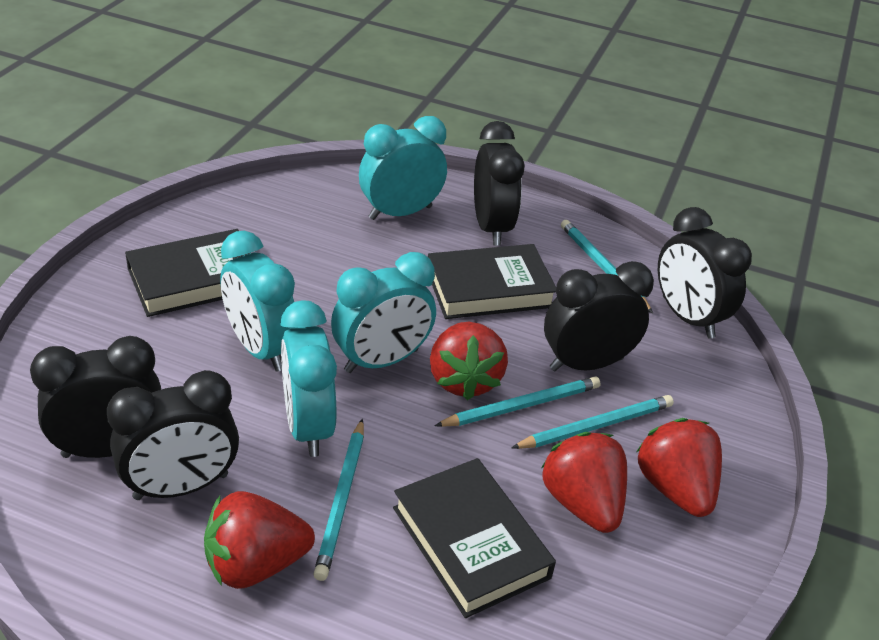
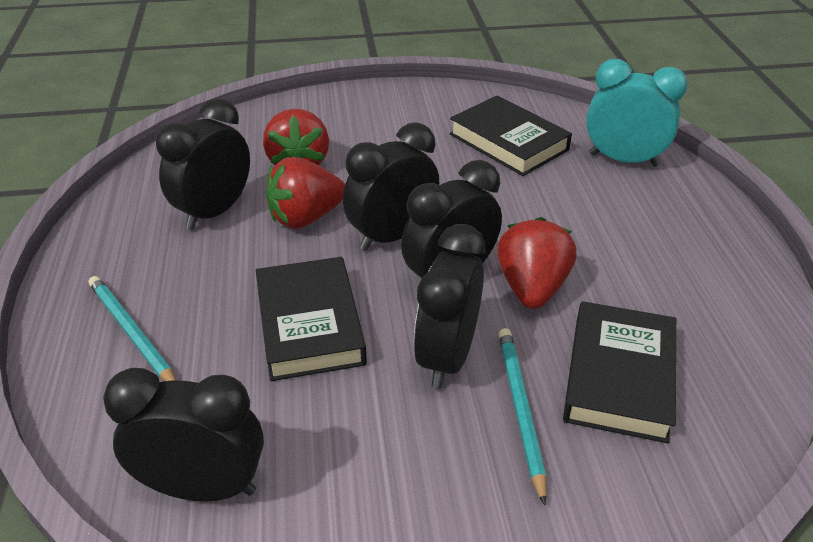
red strawberry: 4 -> 3
turquoise clock: 4 -> 1
turquoise pencil: 4 -> 2

